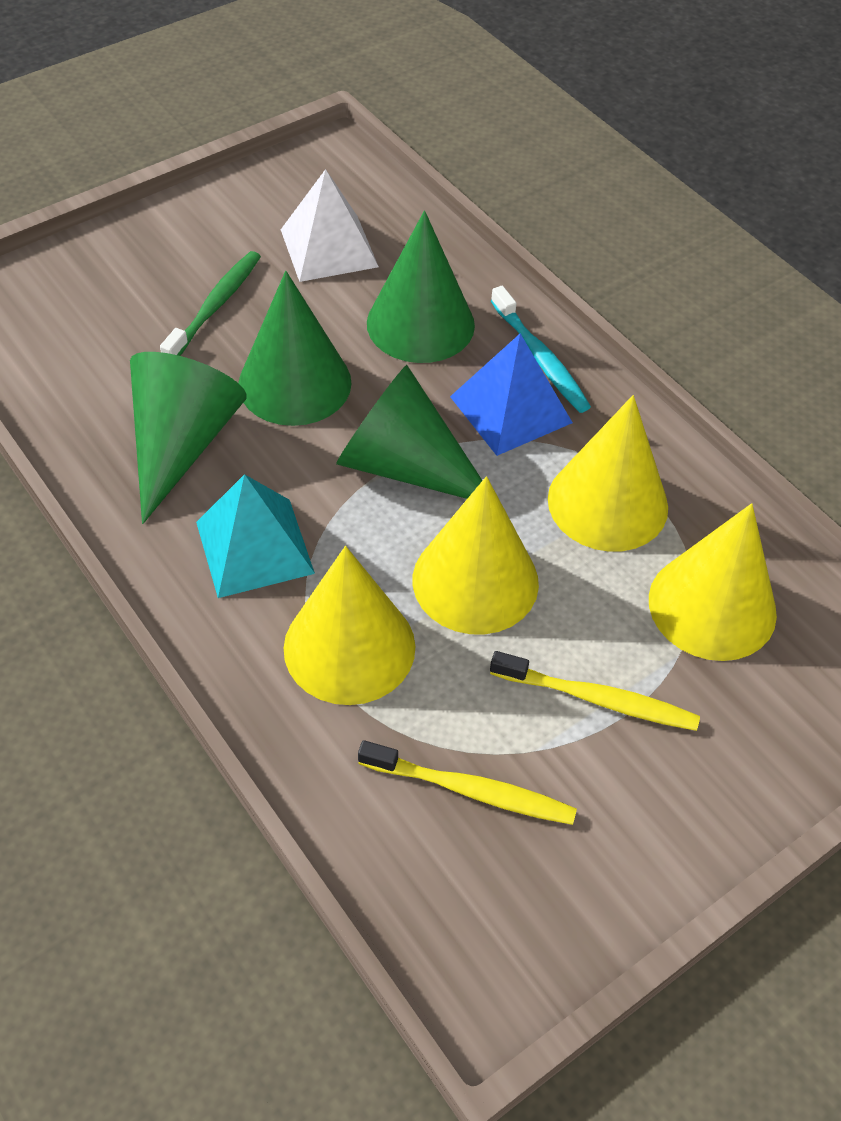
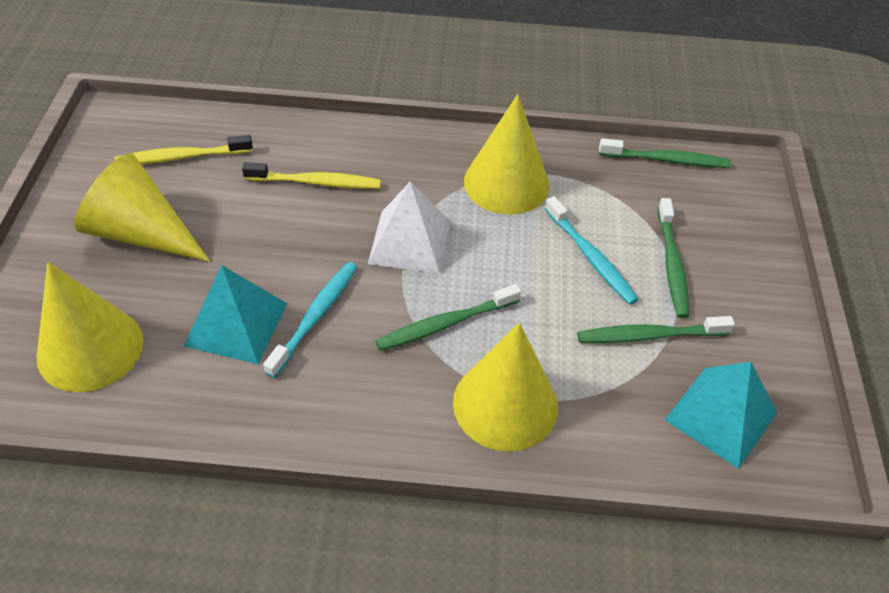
blue pyramid: 1 -> 0
green cone: 4 -> 0
green toothbrush: 1 -> 4
turquoise pyramid: 1 -> 2
turquoise toothbrush: 1 -> 2

